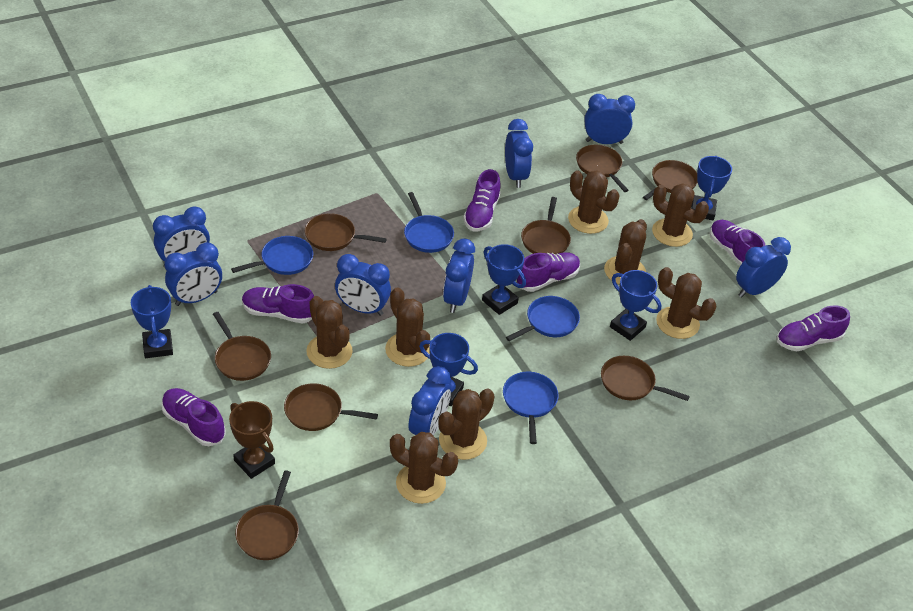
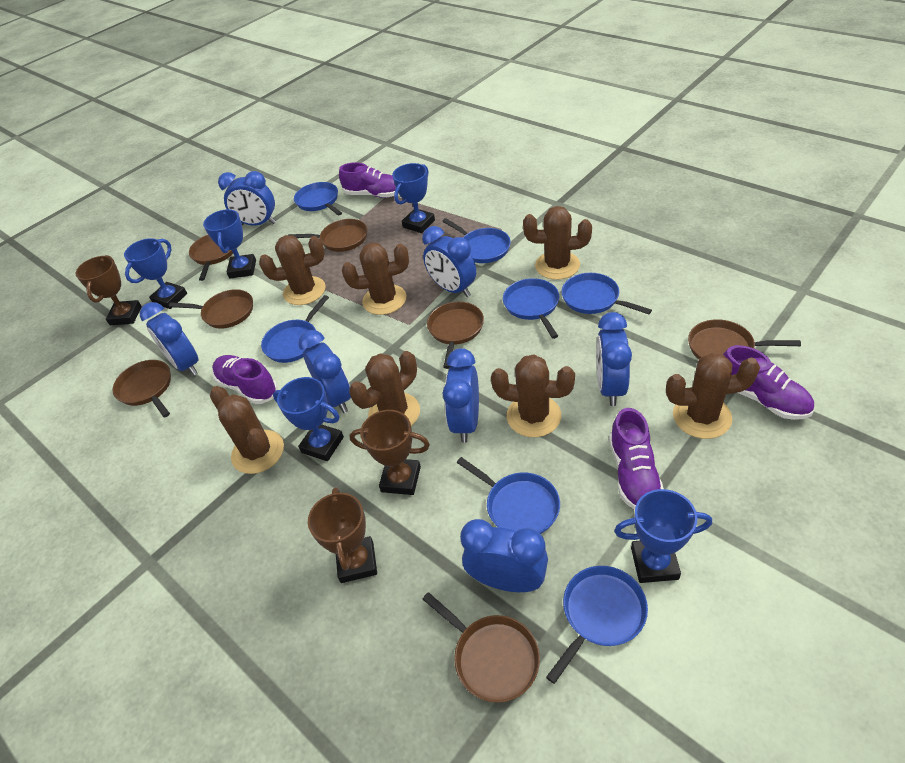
blue clock: 8 -> 7
blue pan: 4 -> 7
brown cactus: 8 -> 7
brown pan: 8 -> 7
brown trophy: 1 -> 3
purple shoe: 6 -> 4

